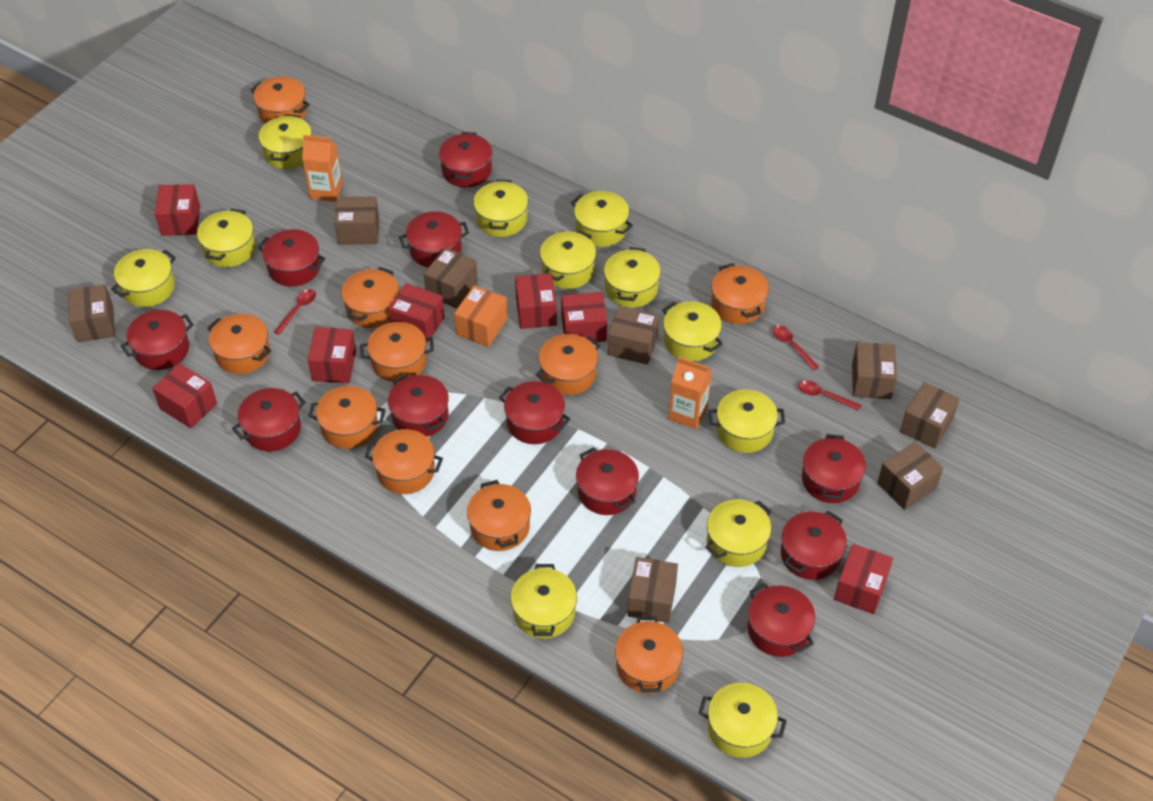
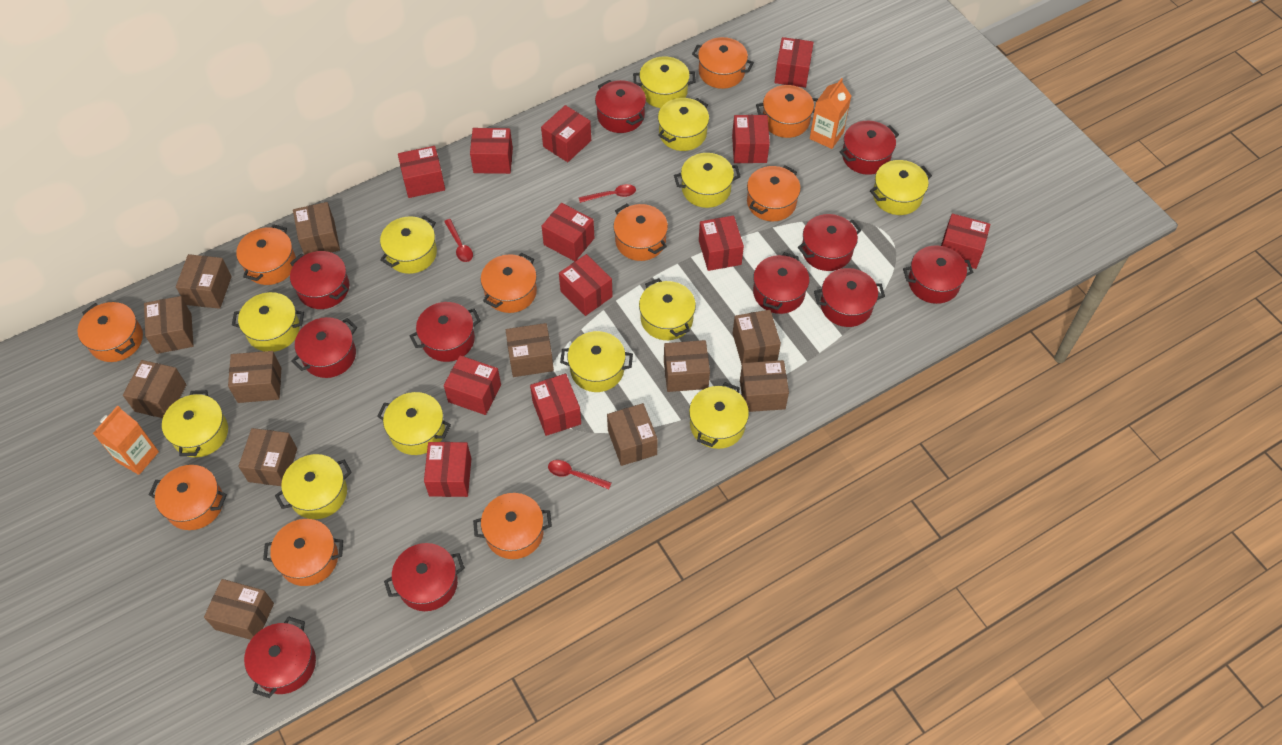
brown box: 8 -> 12
orange box: 1 -> 0
red box: 7 -> 12

